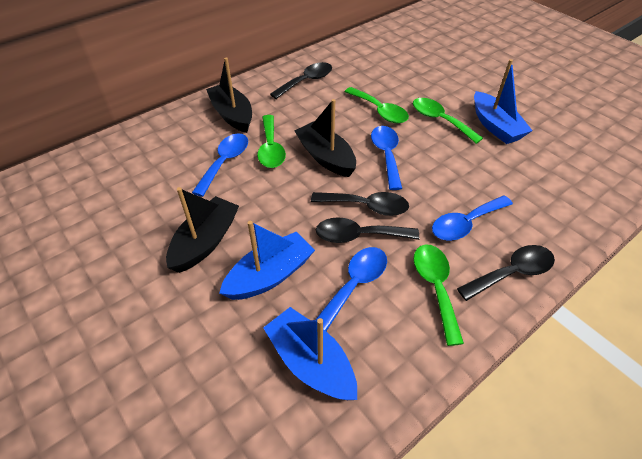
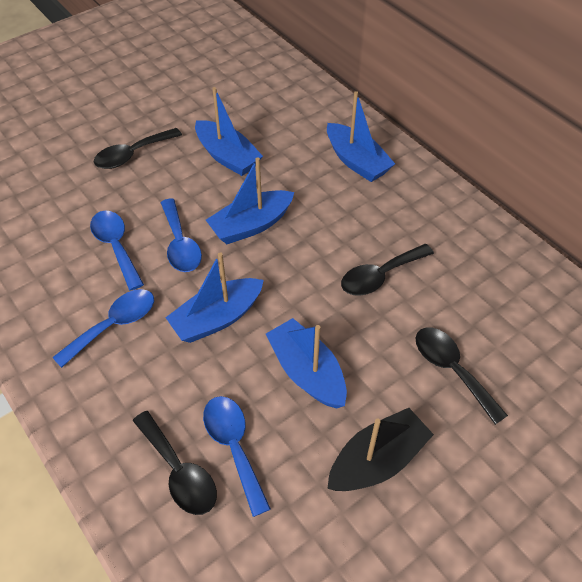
black boat: 3 -> 1
blue boat: 3 -> 5
green spoon: 4 -> 0

